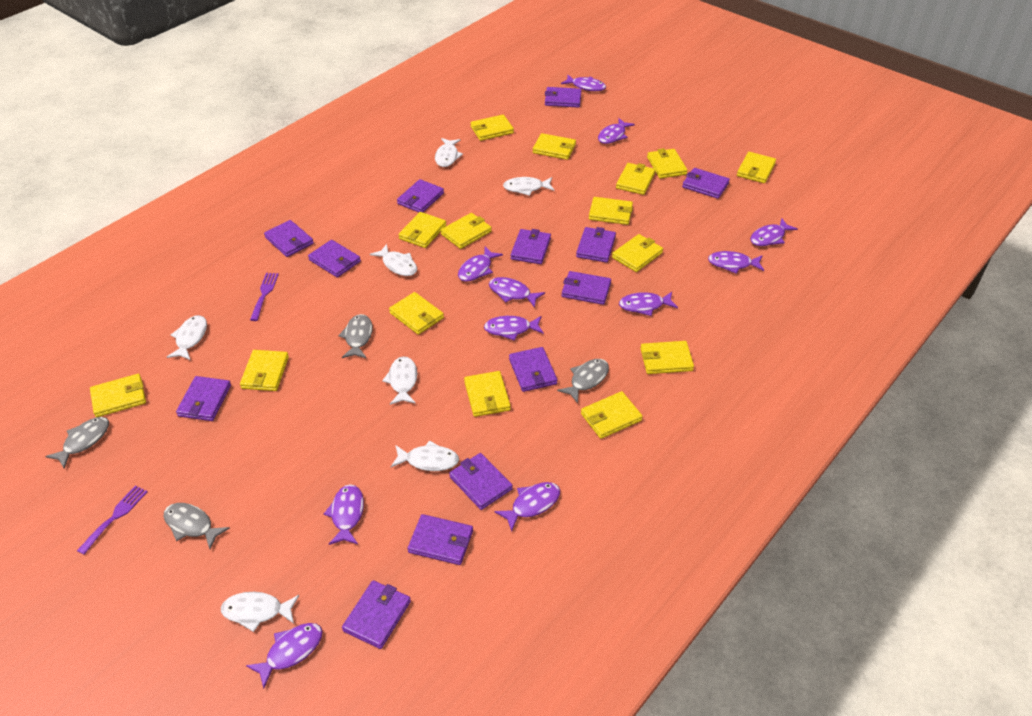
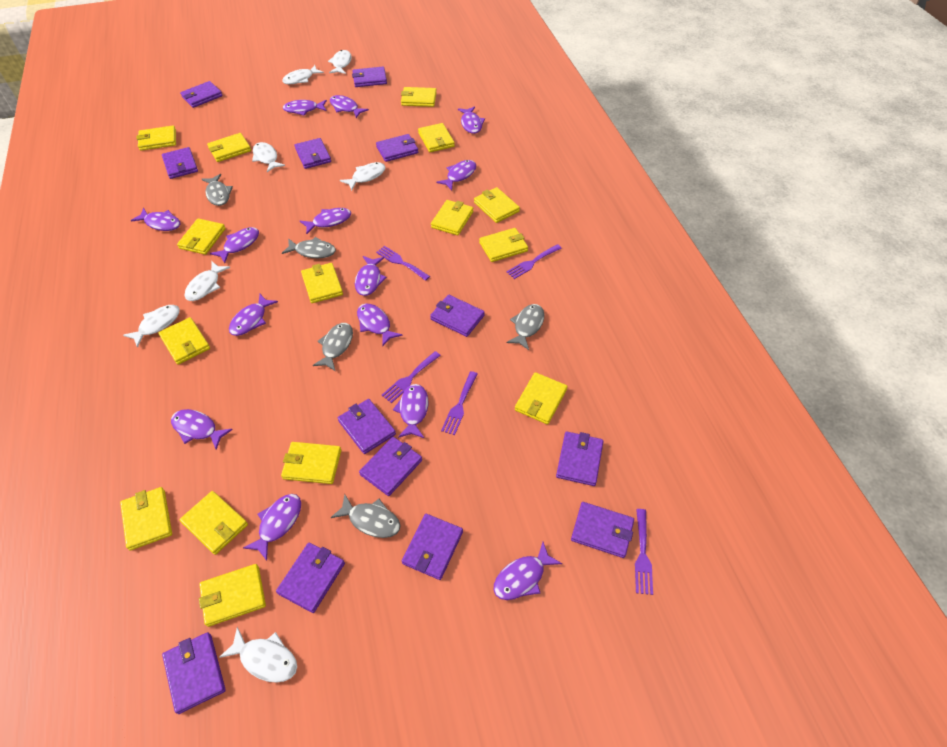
grey fish: 4 -> 5
purple fish: 11 -> 14
purple fork: 2 -> 5

